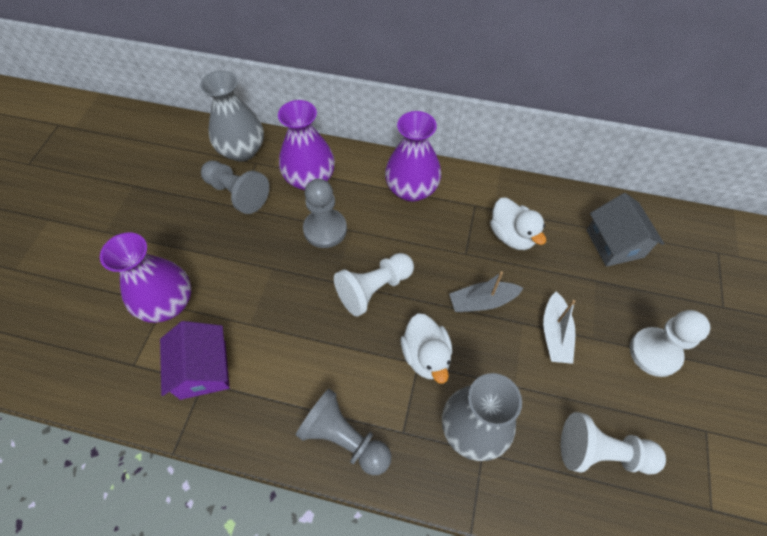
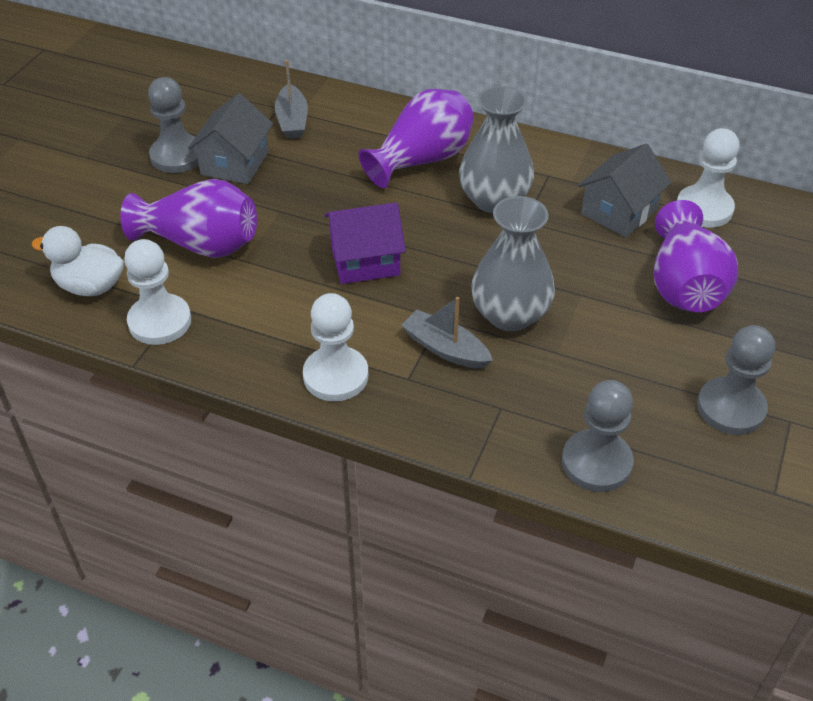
grey boat: 1 -> 2
grey house: 1 -> 2
white boat: 1 -> 0
white duck: 2 -> 1

